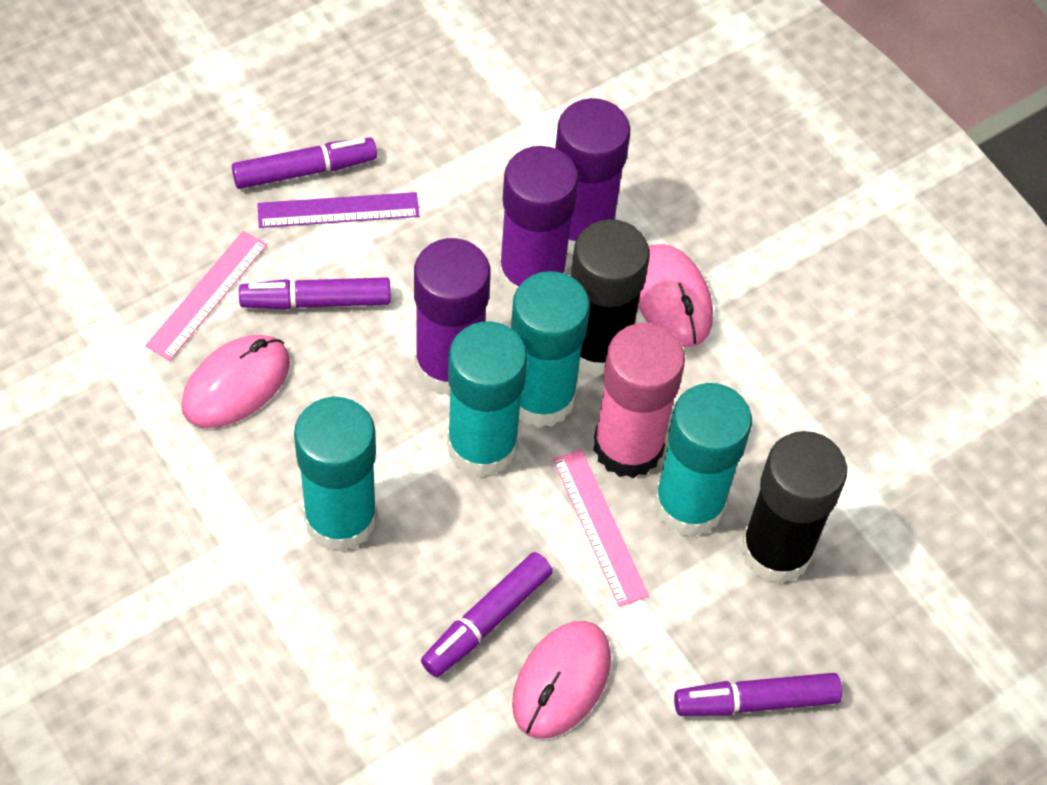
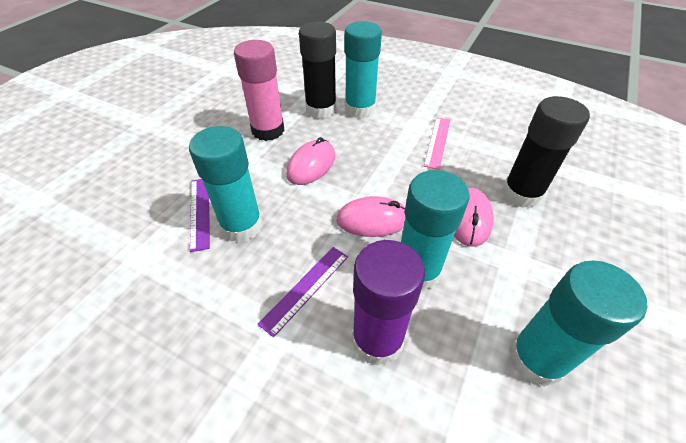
pink ruler: 2 -> 1
purple glue stick: 3 -> 1
purple marker: 4 -> 0
purple ruler: 1 -> 2

